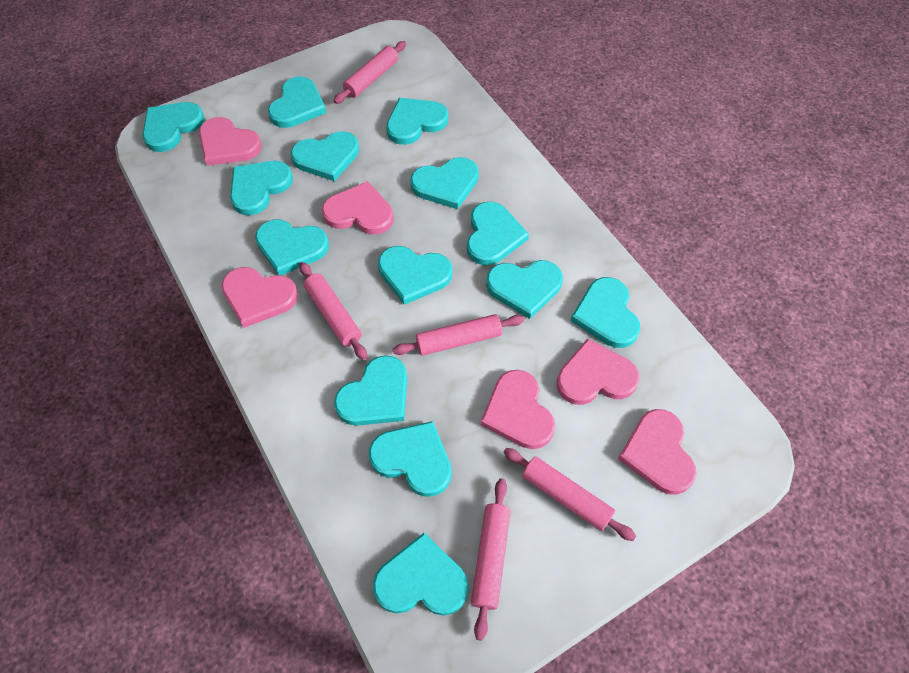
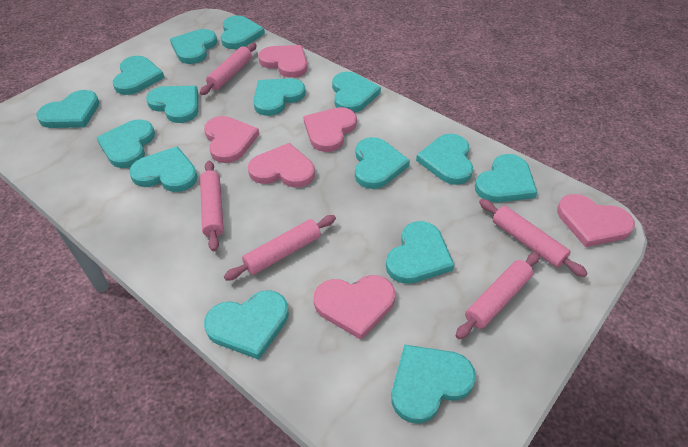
turquoise heart: 14 -> 15

